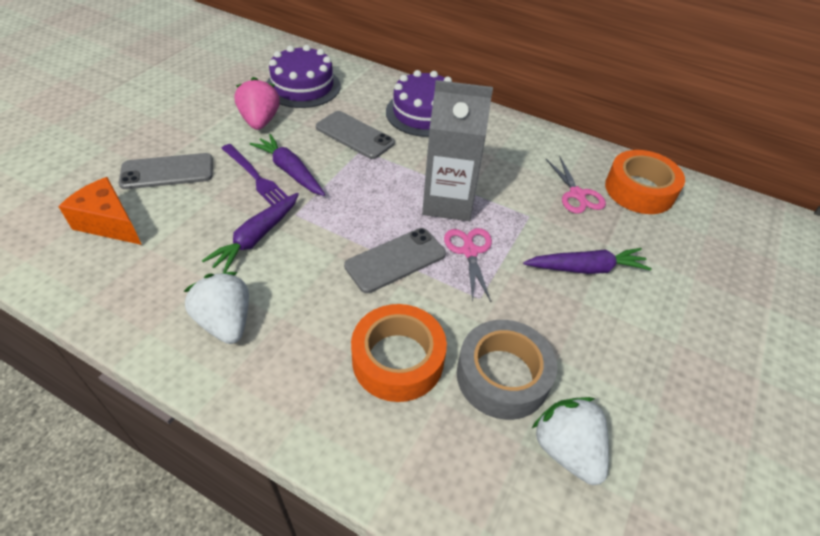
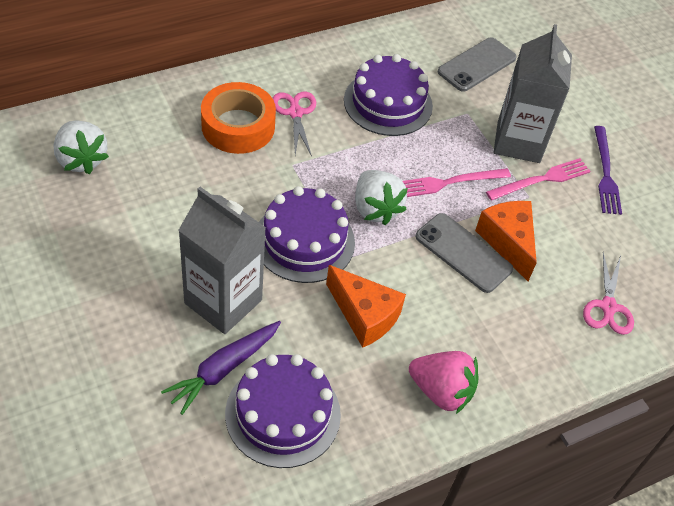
grey carton: 1 -> 2
grey phone: 3 -> 2
grey tape: 1 -> 0
orange cheese: 1 -> 2
orange tape: 2 -> 1
pink fork: 0 -> 2
purple cake: 2 -> 3
purple carrot: 3 -> 1

